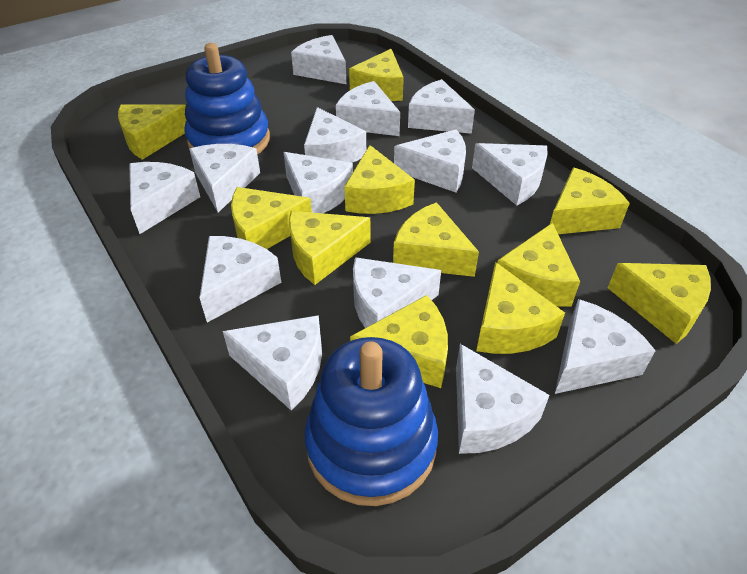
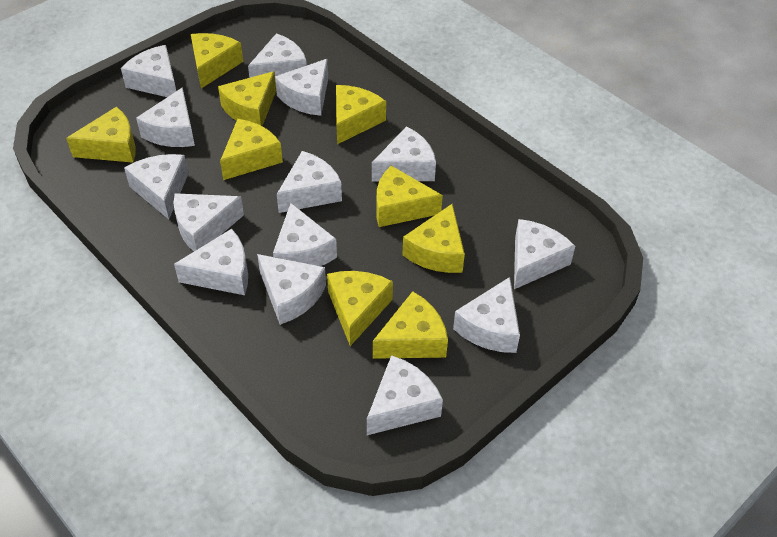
blue stacking toy: 2 -> 0
yellow cheese: 11 -> 9

